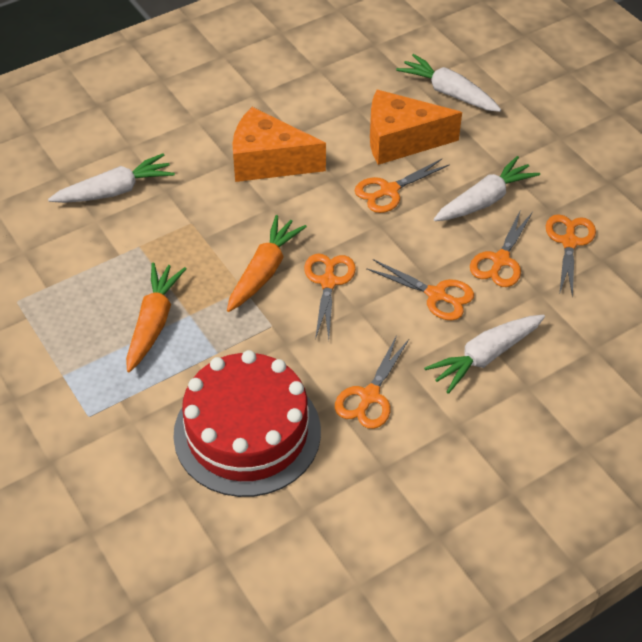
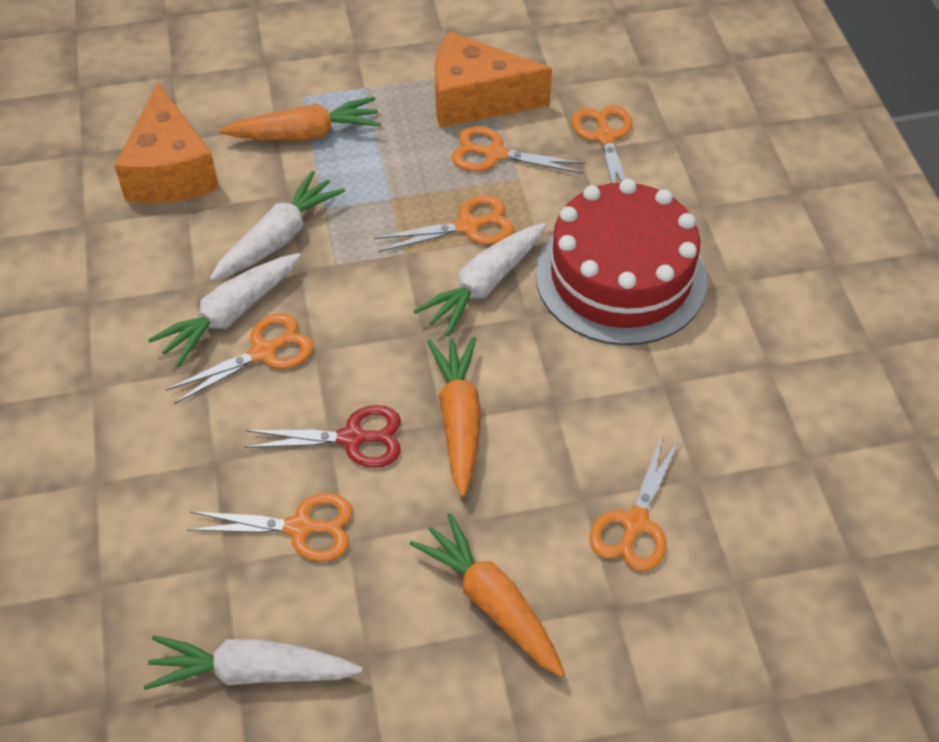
orange carrot: 2 -> 3
red scissors: 0 -> 1

